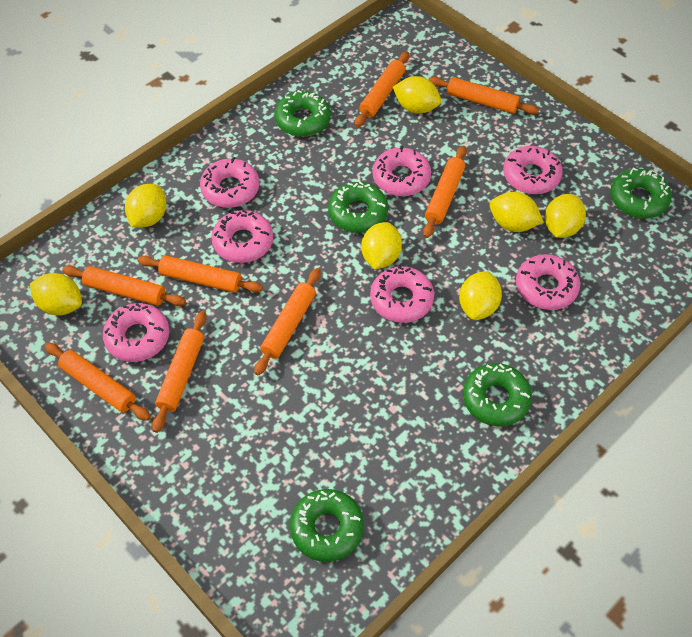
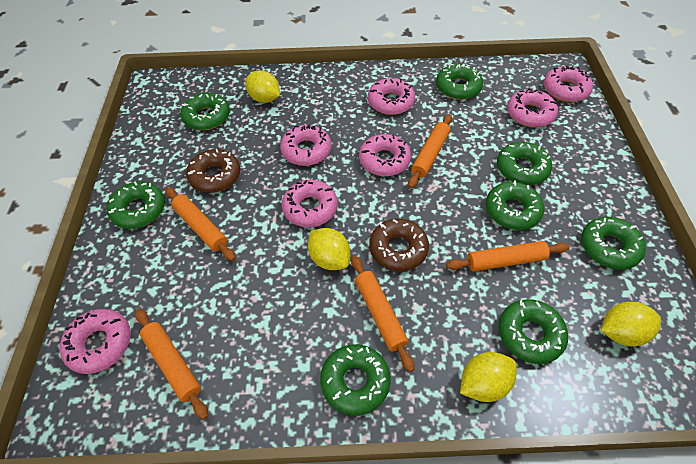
brown donut: 0 -> 2
green donut: 5 -> 8
orange rolling pin: 8 -> 5
yellow lemon: 7 -> 4

